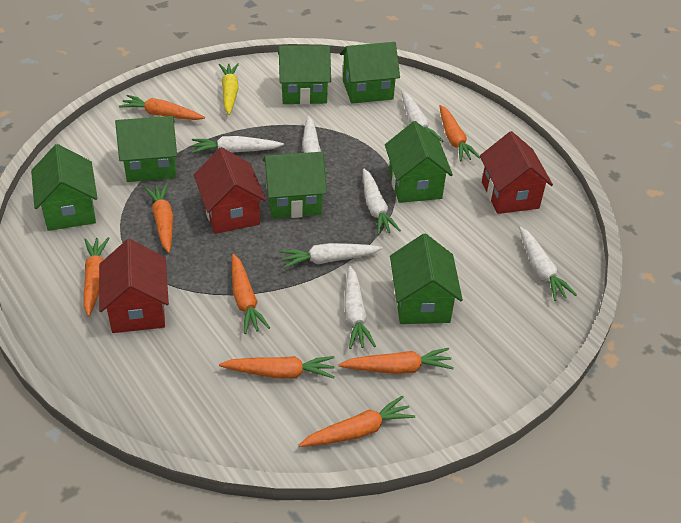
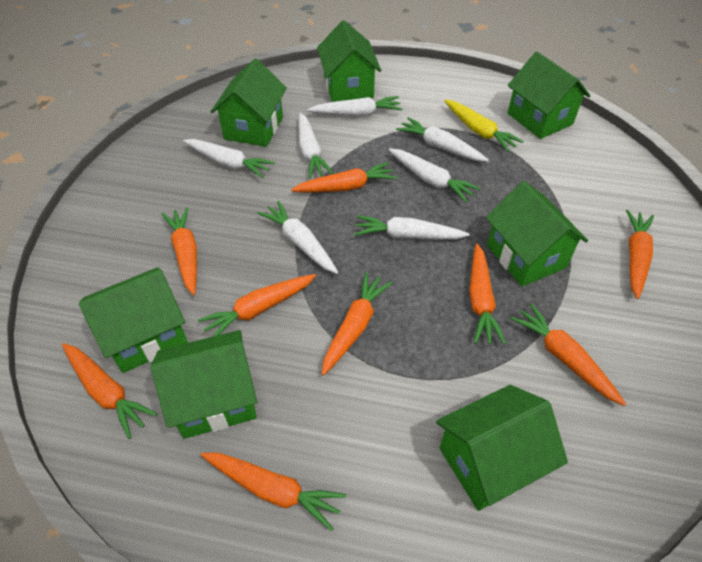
orange carrot: 8 -> 9
red house: 3 -> 0

